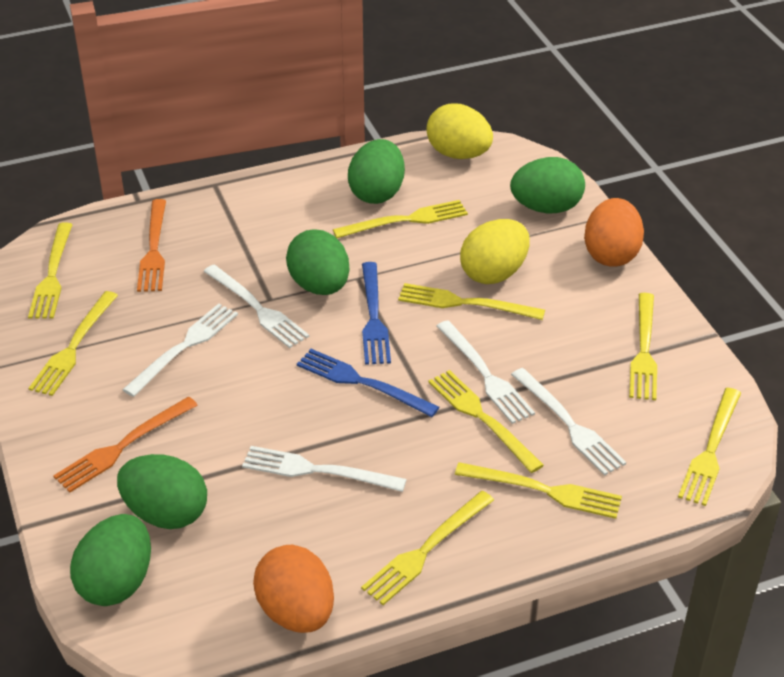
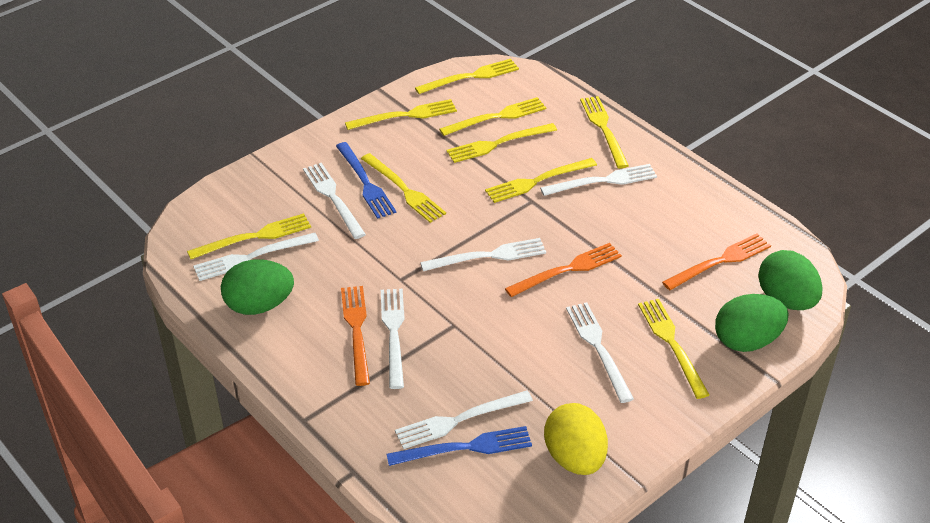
green egg: 5 -> 3
orange egg: 2 -> 0
orange fork: 2 -> 3
white fork: 5 -> 7
yellow egg: 2 -> 1

